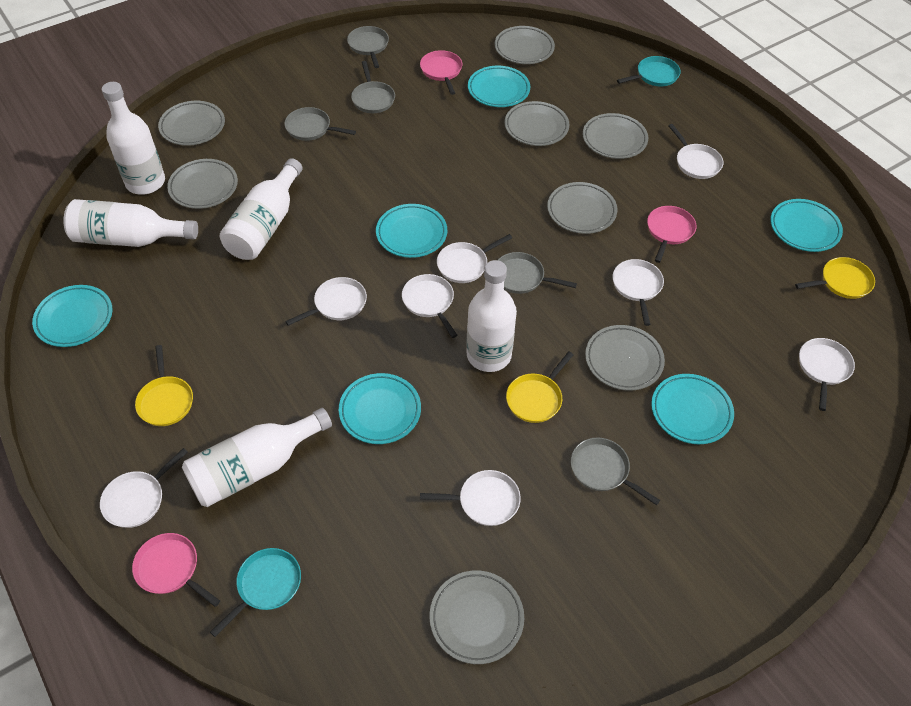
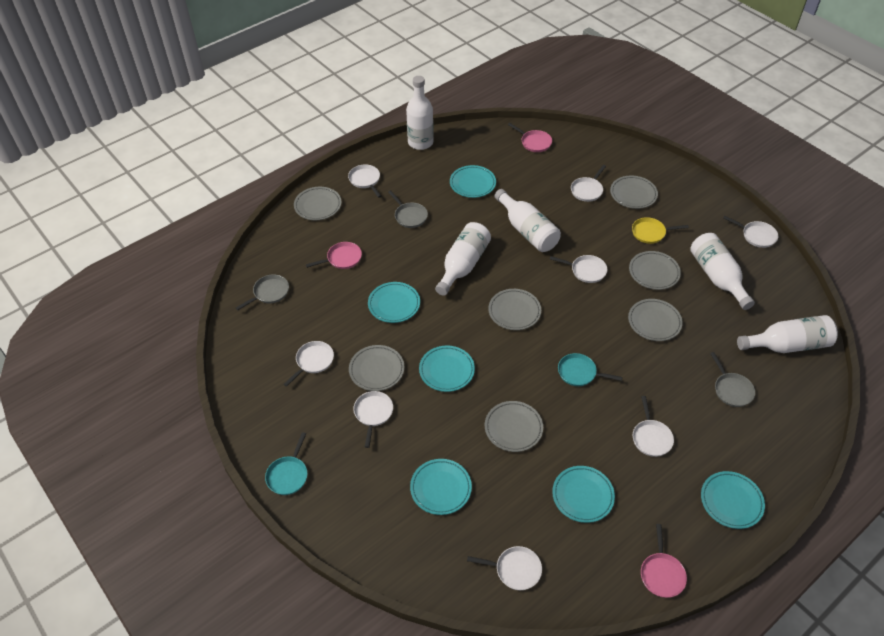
grey pan: 5 -> 3
grey plate: 8 -> 7
yellow pan: 3 -> 1

